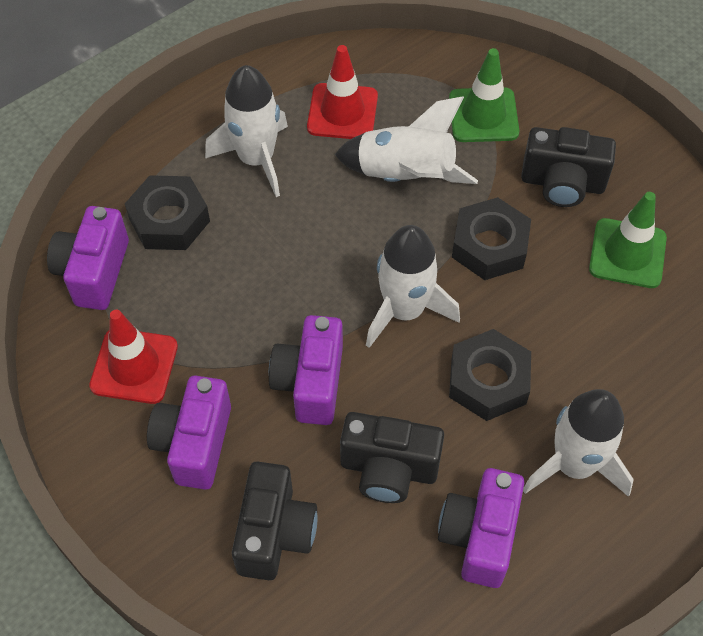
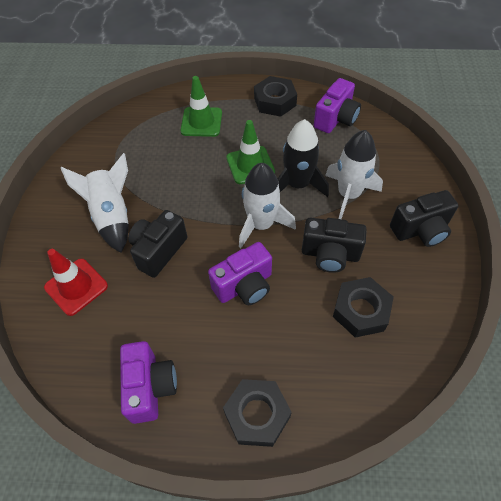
black rocket: 0 -> 1
purple camera: 4 -> 3
red traffic cone: 2 -> 1
white rocket: 4 -> 3

